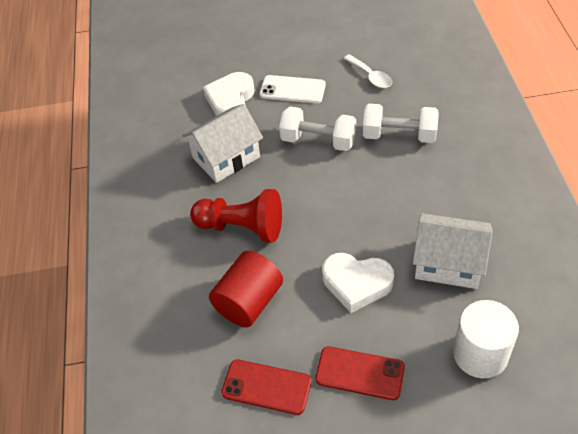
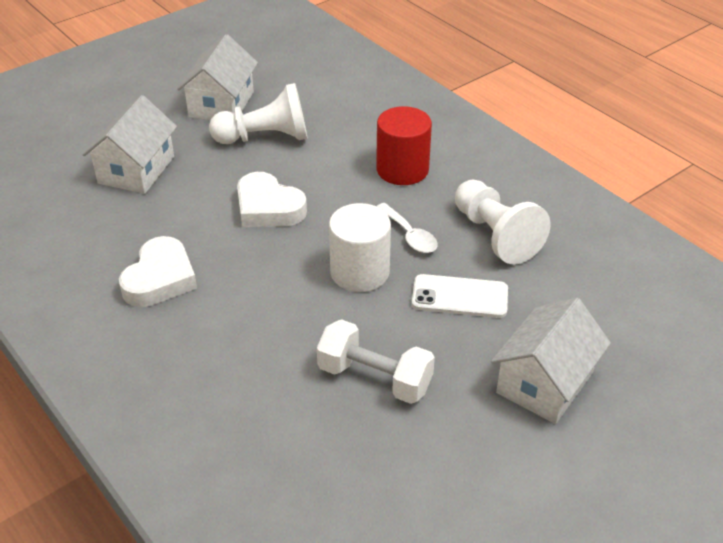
red pawn: 1 -> 0
red phone: 2 -> 0
white dumbbell: 2 -> 1
white house: 2 -> 3
white pawn: 0 -> 2

